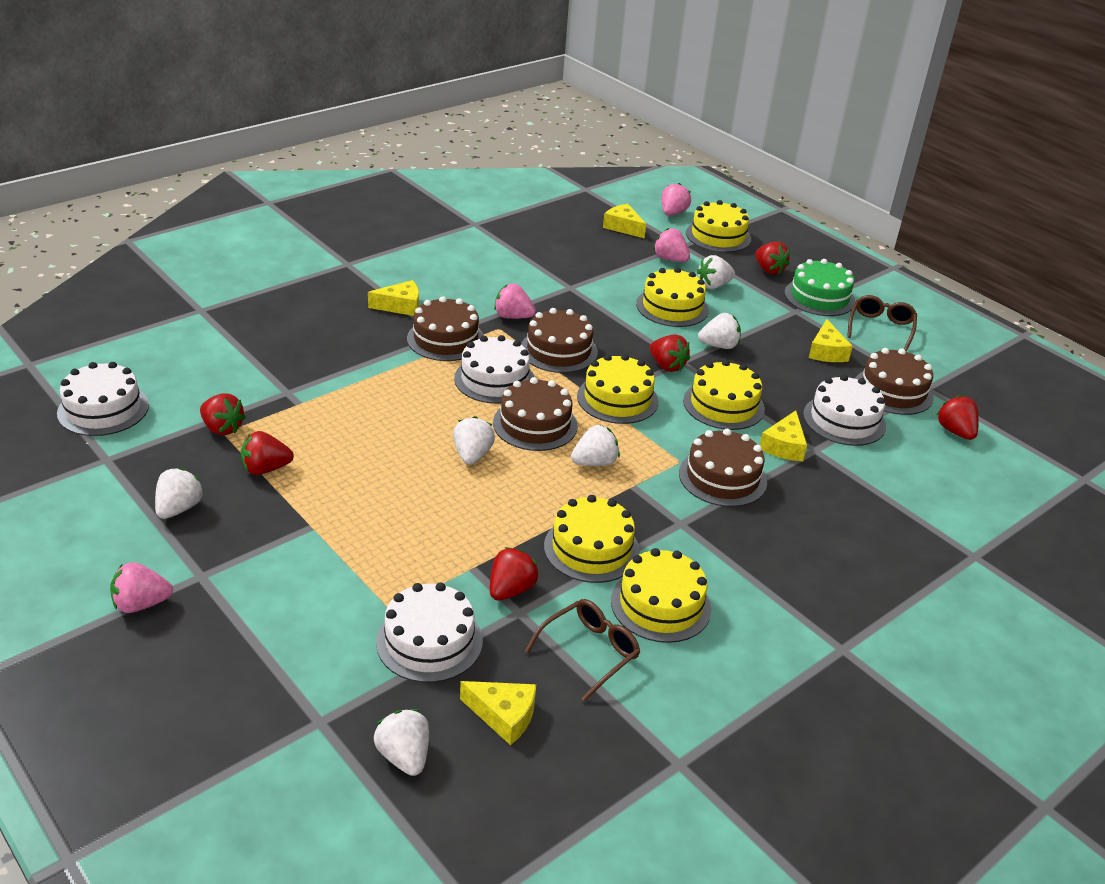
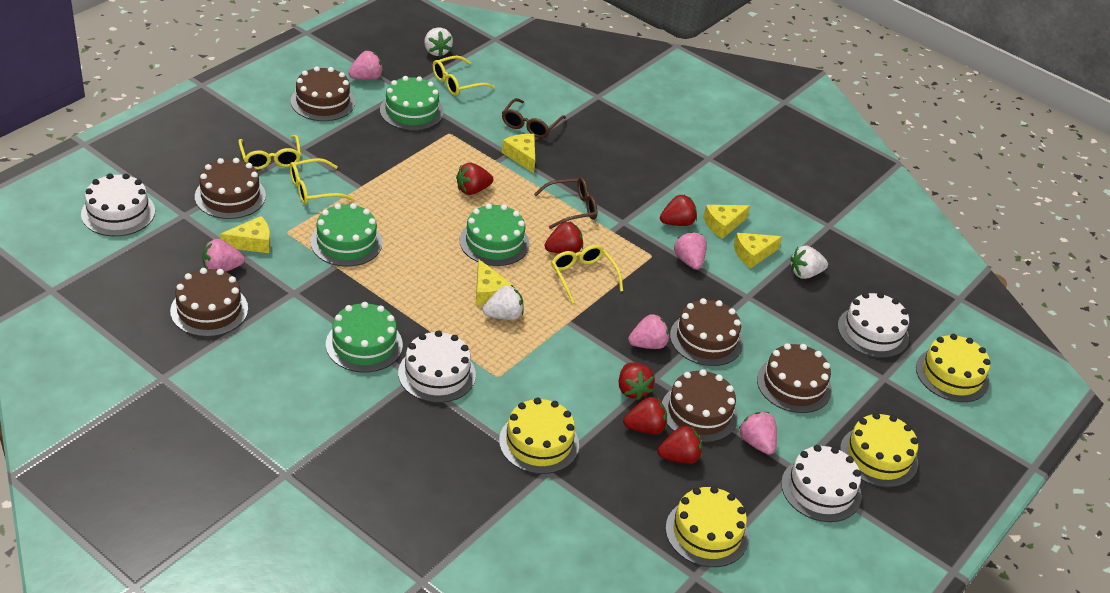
brown cake: 5 -> 6
green cake: 1 -> 4
pink strawberry: 4 -> 5
white strawberry: 6 -> 3
yellow cake: 6 -> 4
yellow glasses: 0 -> 4

